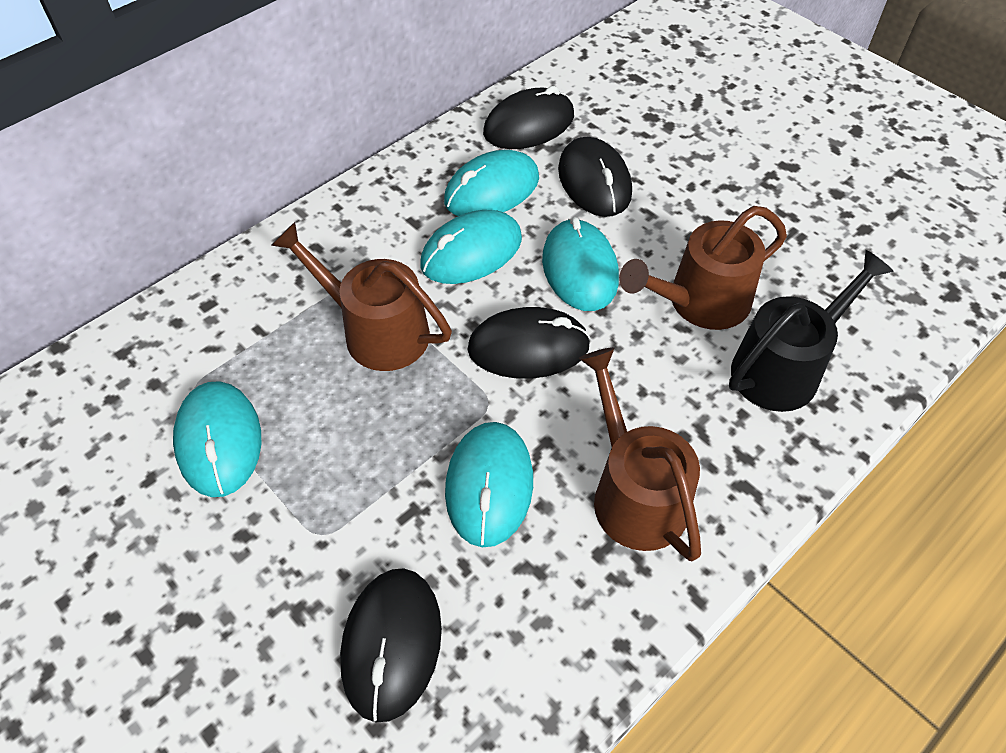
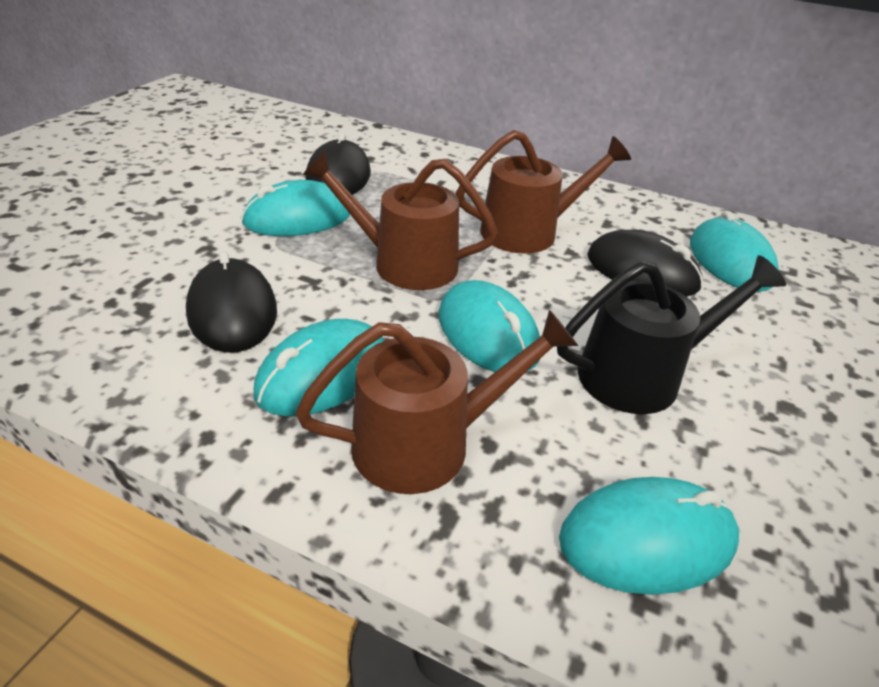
black mouse: 4 -> 3

